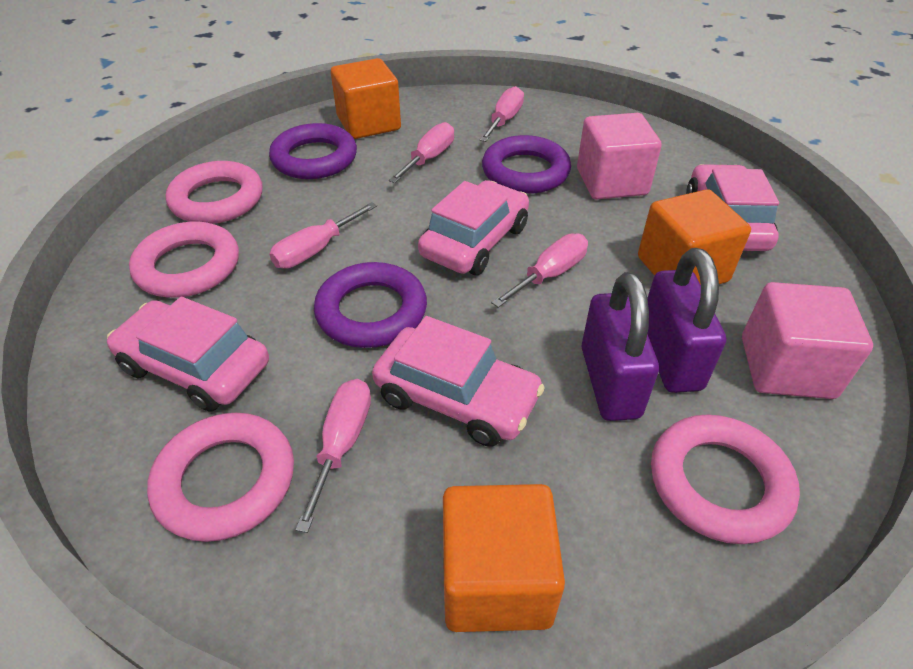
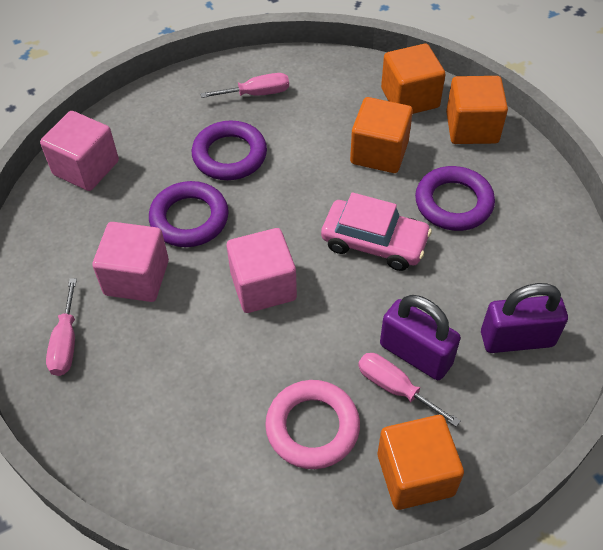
orange cube: 3 -> 4
pink car: 4 -> 1
pink cube: 2 -> 3
pink ring: 4 -> 1
pink screwdriver: 5 -> 3

